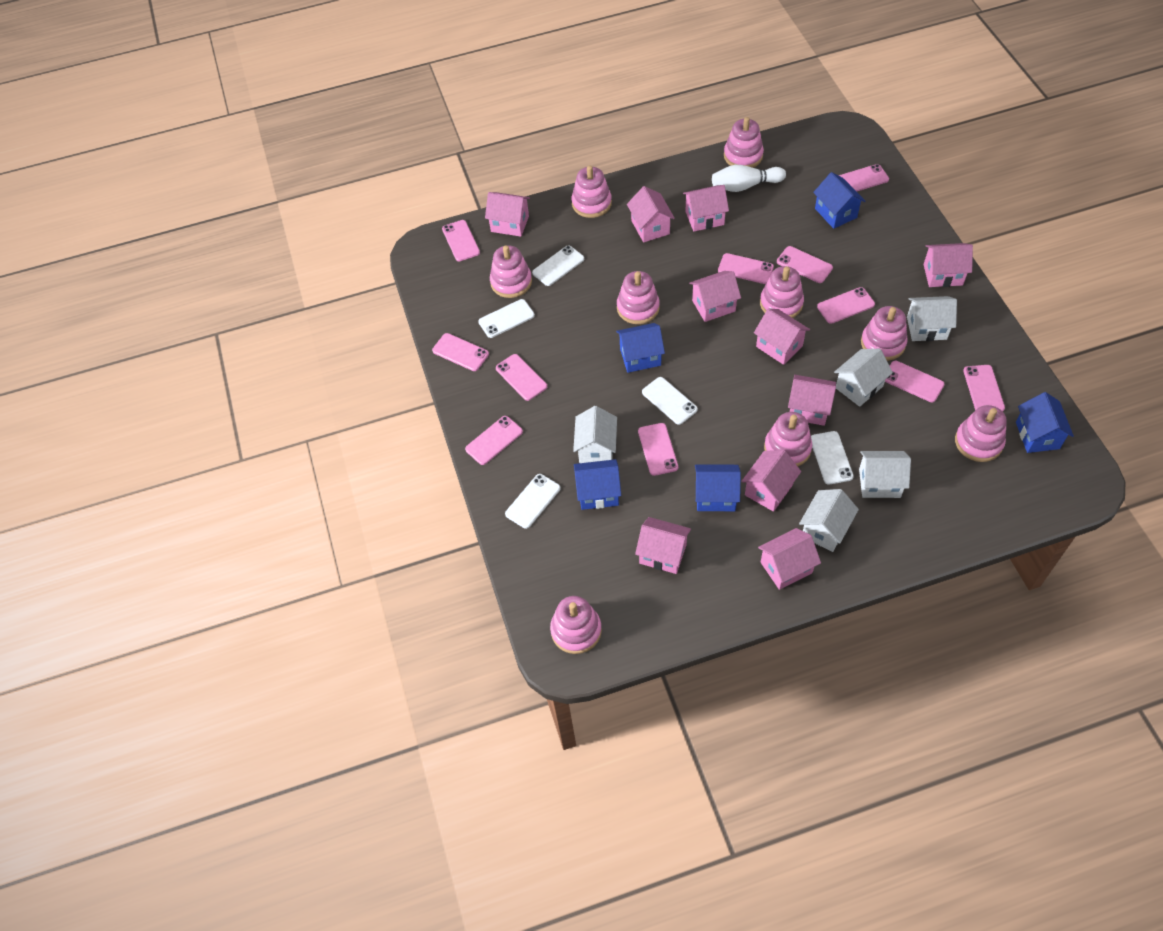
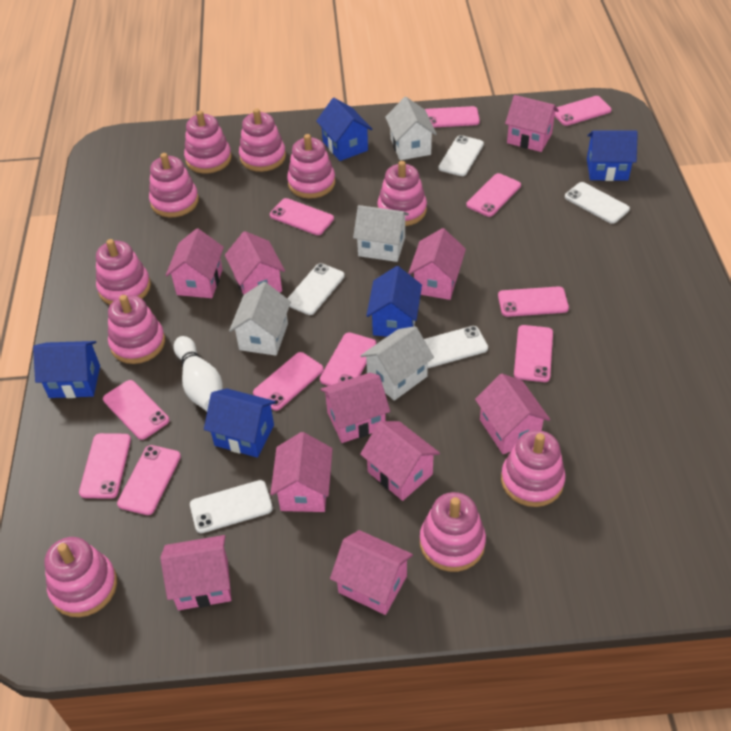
pink stacking toy: 9 -> 10
white house: 5 -> 4

